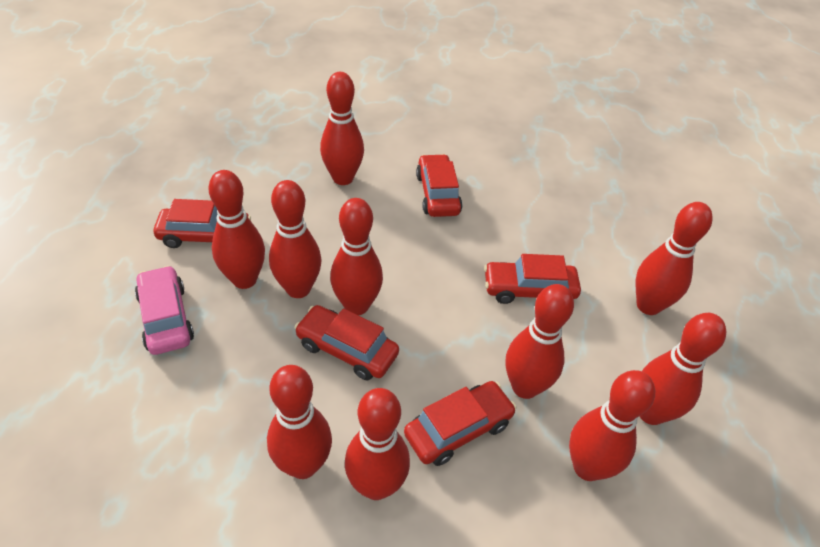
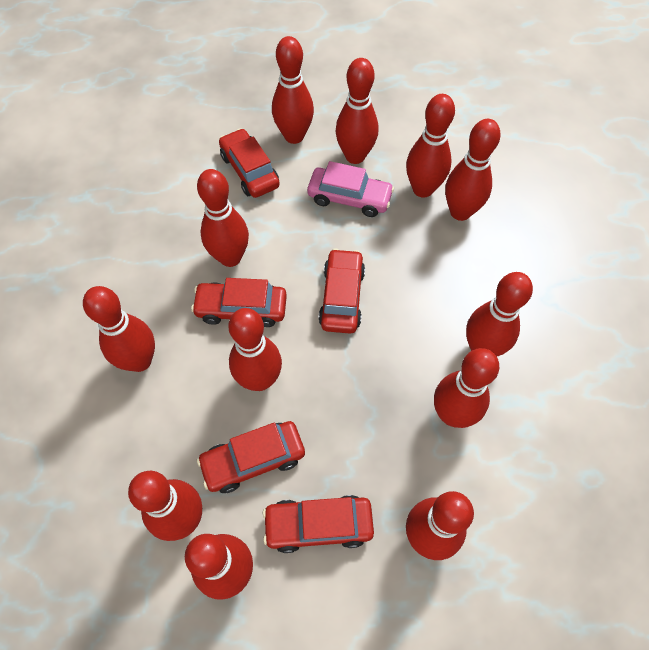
red bowling pin: 10 -> 12

